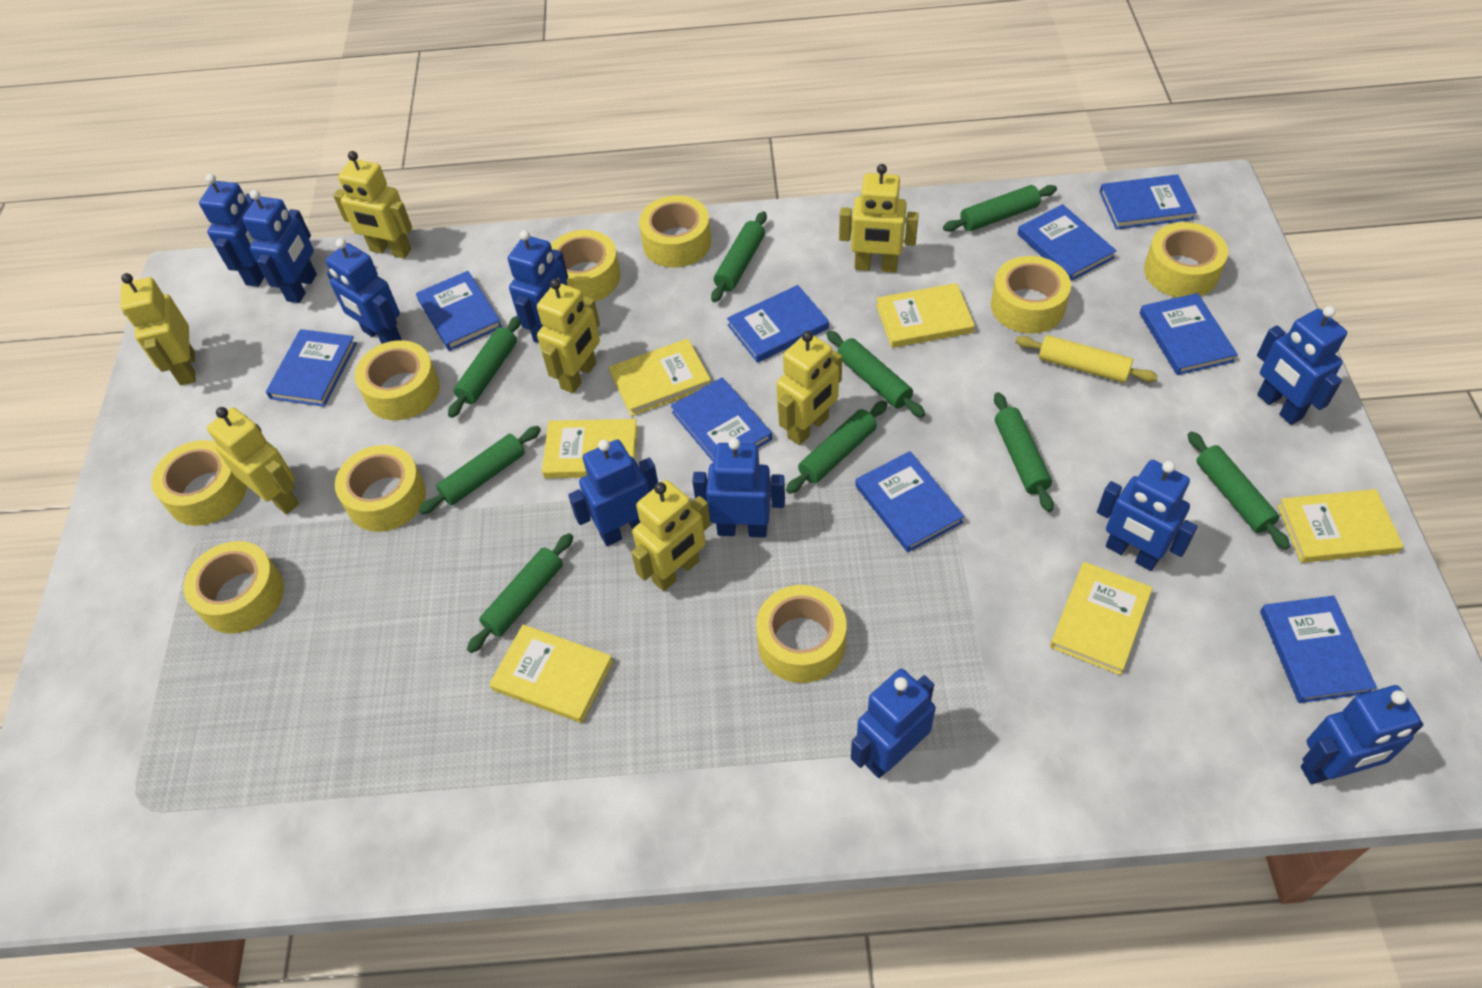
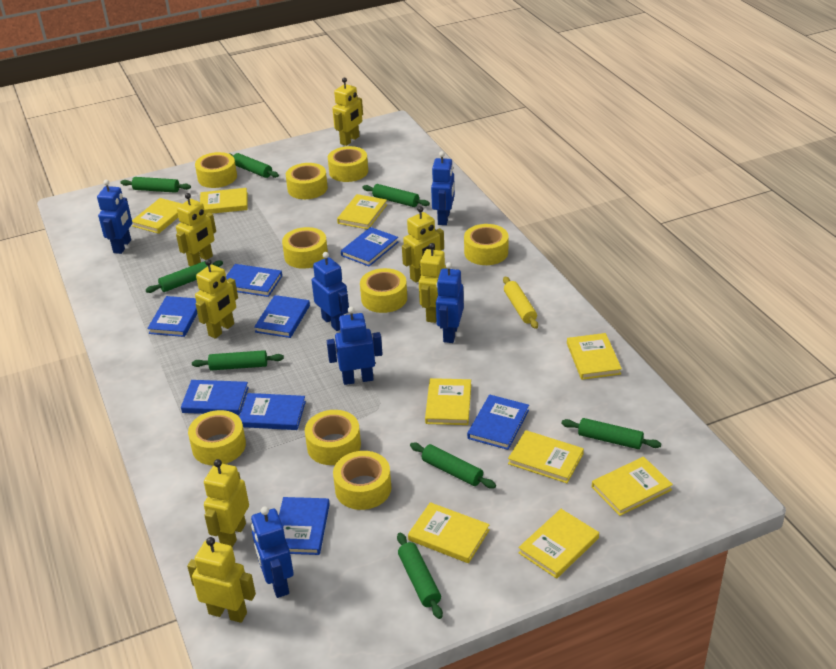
blue book: 9 -> 8
blue robot: 10 -> 6
green rolling pin: 9 -> 8
yellow book: 6 -> 9

